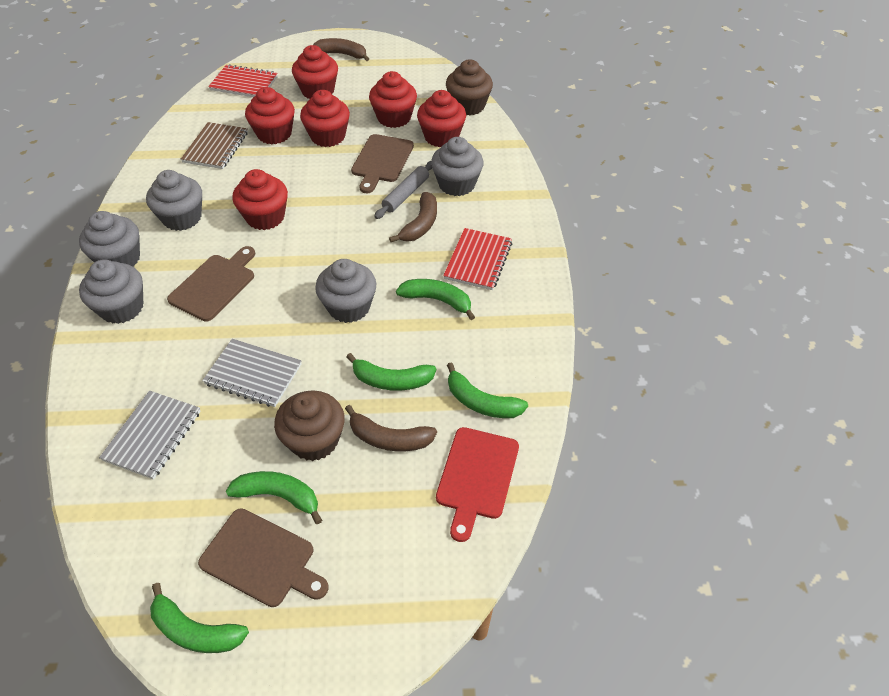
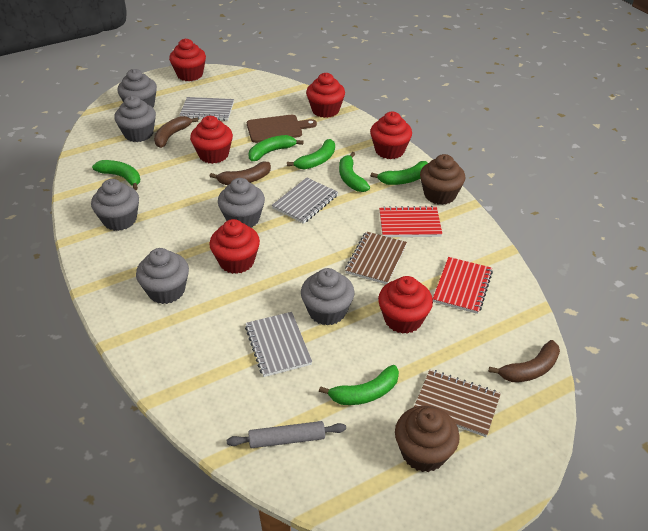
brown cutting board: 3 -> 1
brown notebook: 1 -> 2
green banana: 5 -> 6
grey cupcake: 5 -> 6
grey notebook: 2 -> 3
red cutting board: 1 -> 0

